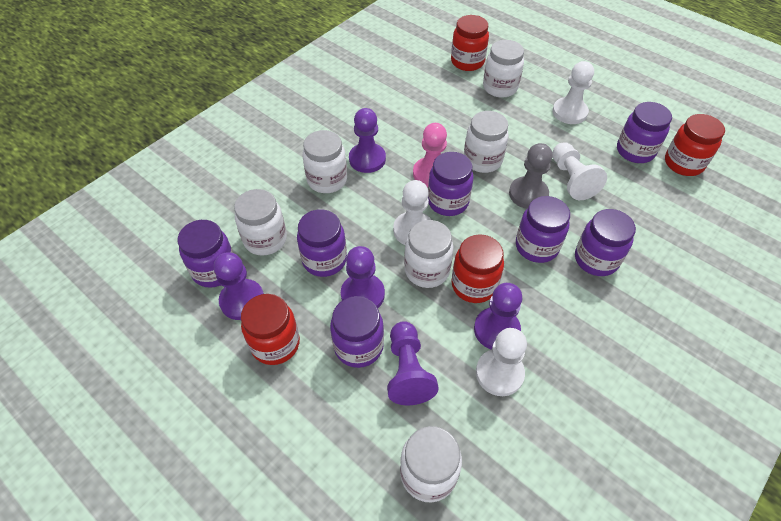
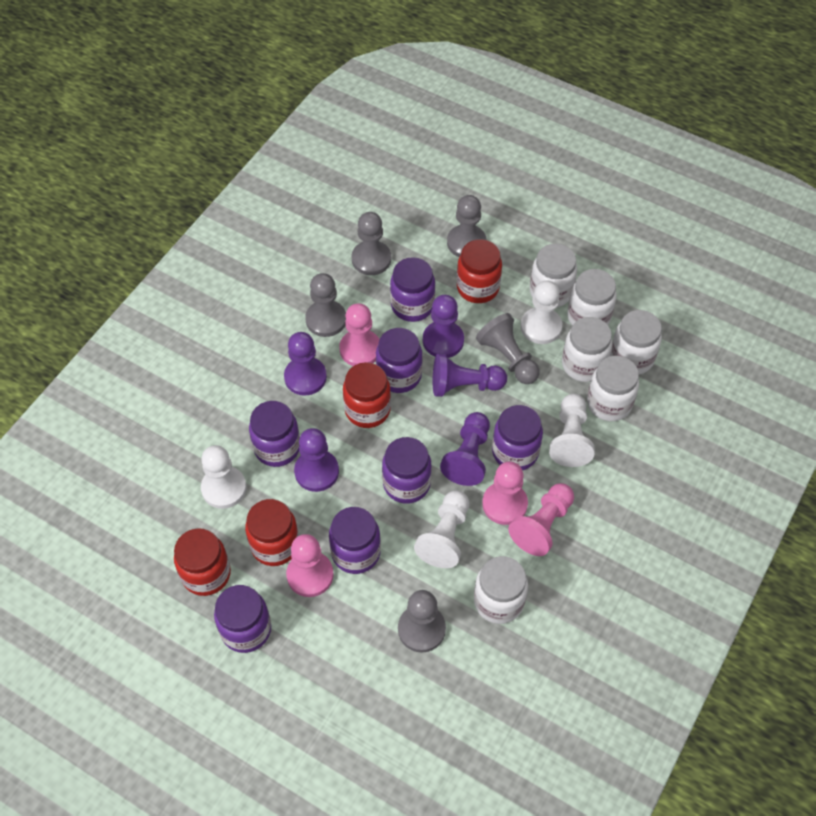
grey pawn: 1 -> 5
pink pawn: 1 -> 4

